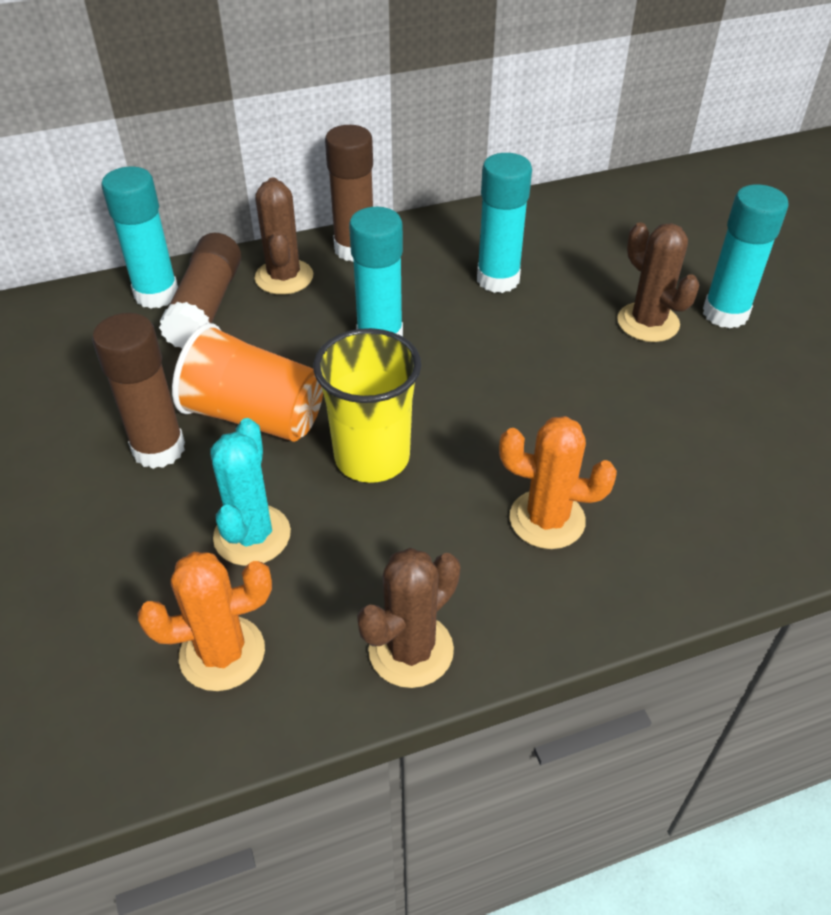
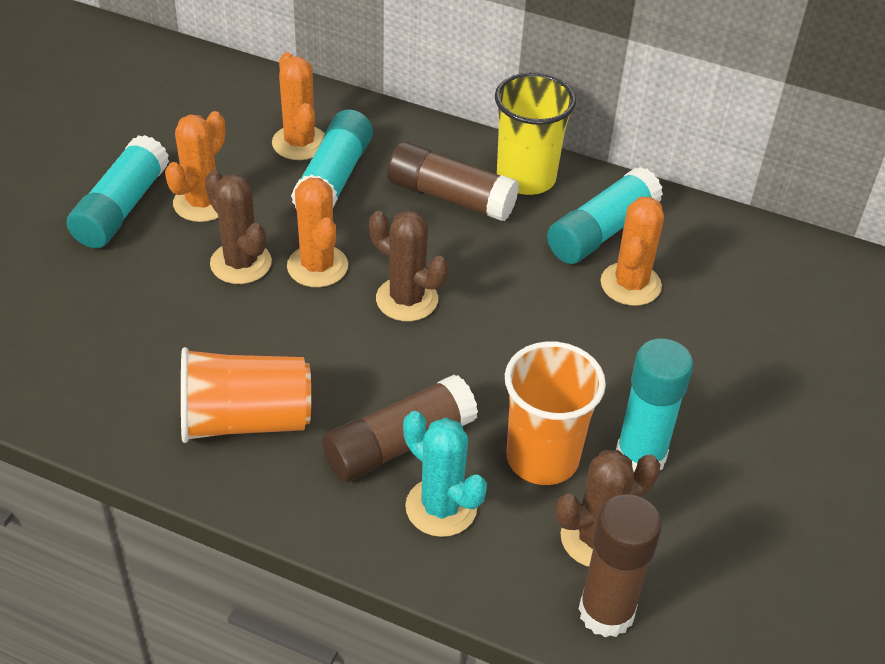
orange cactus: 2 -> 4
orange cup: 1 -> 2

